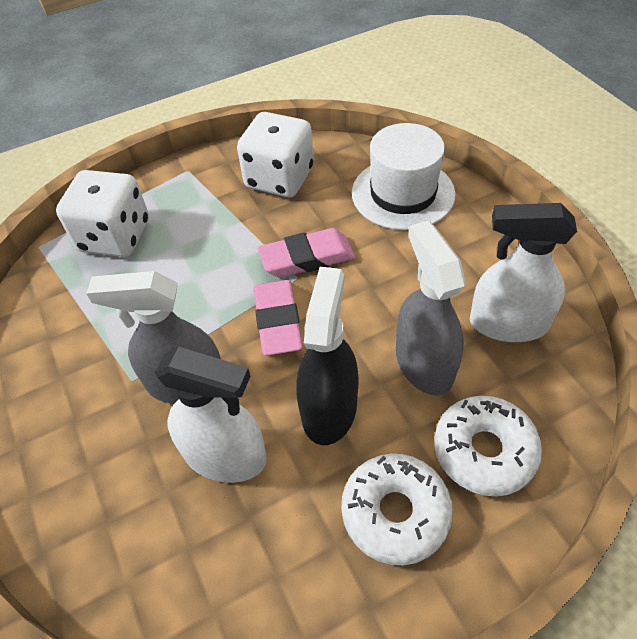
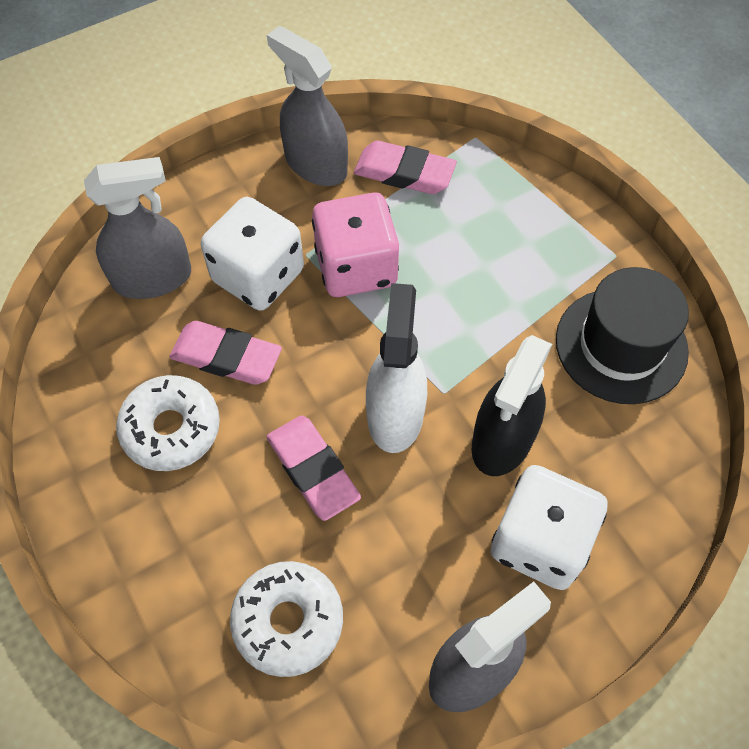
black hat: 0 -> 1
grey spray bottle: 2 -> 3
pink dice: 0 -> 1
pink eraser: 2 -> 3
white hat: 1 -> 0
white spray bottle: 2 -> 1

